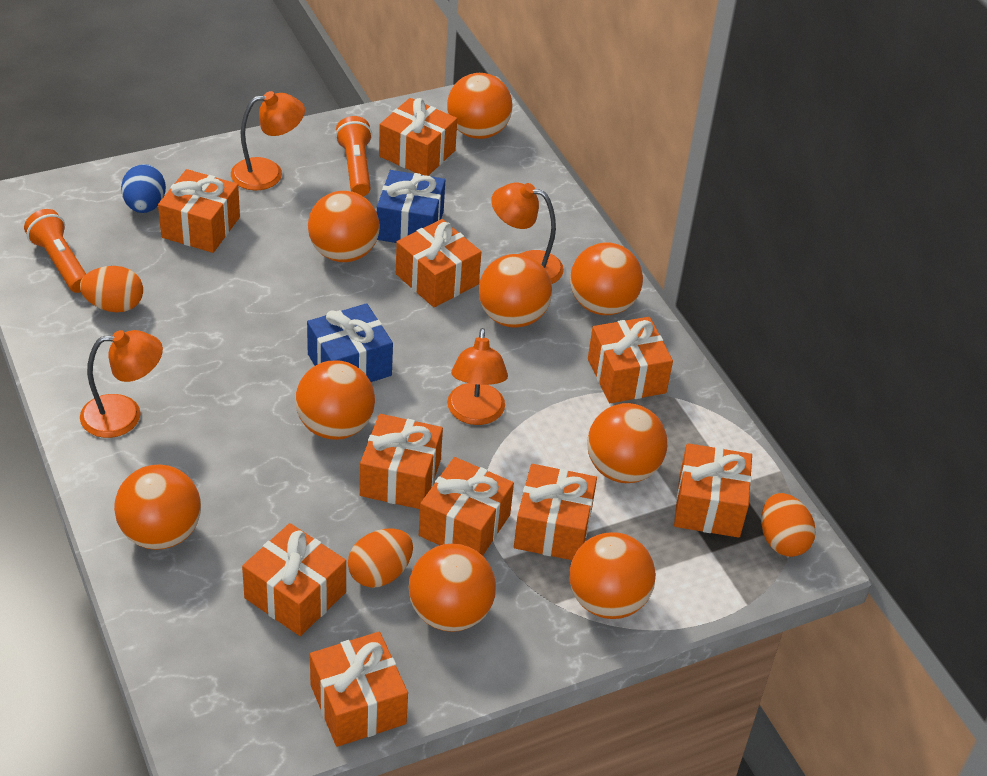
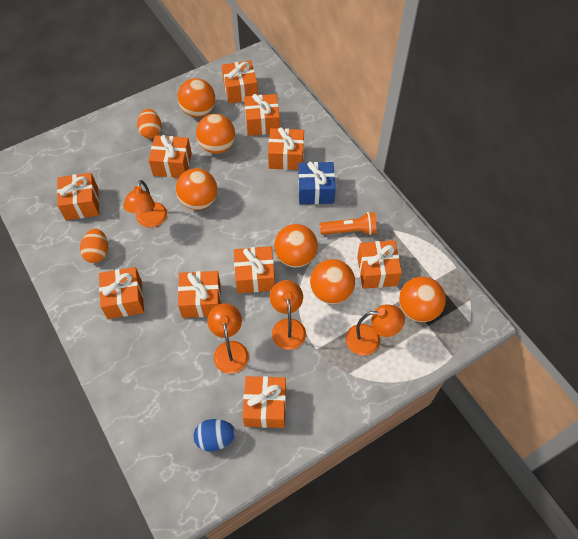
blue gift: 2 -> 1
orange ball: 9 -> 6
orange egg: 3 -> 2
orange flashlight: 2 -> 1

